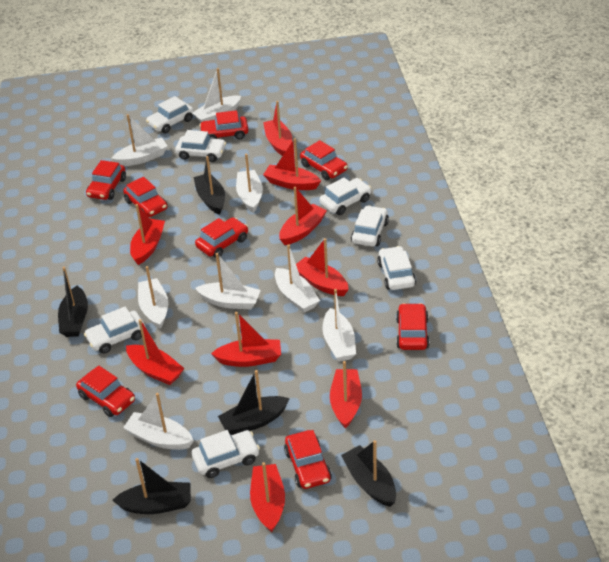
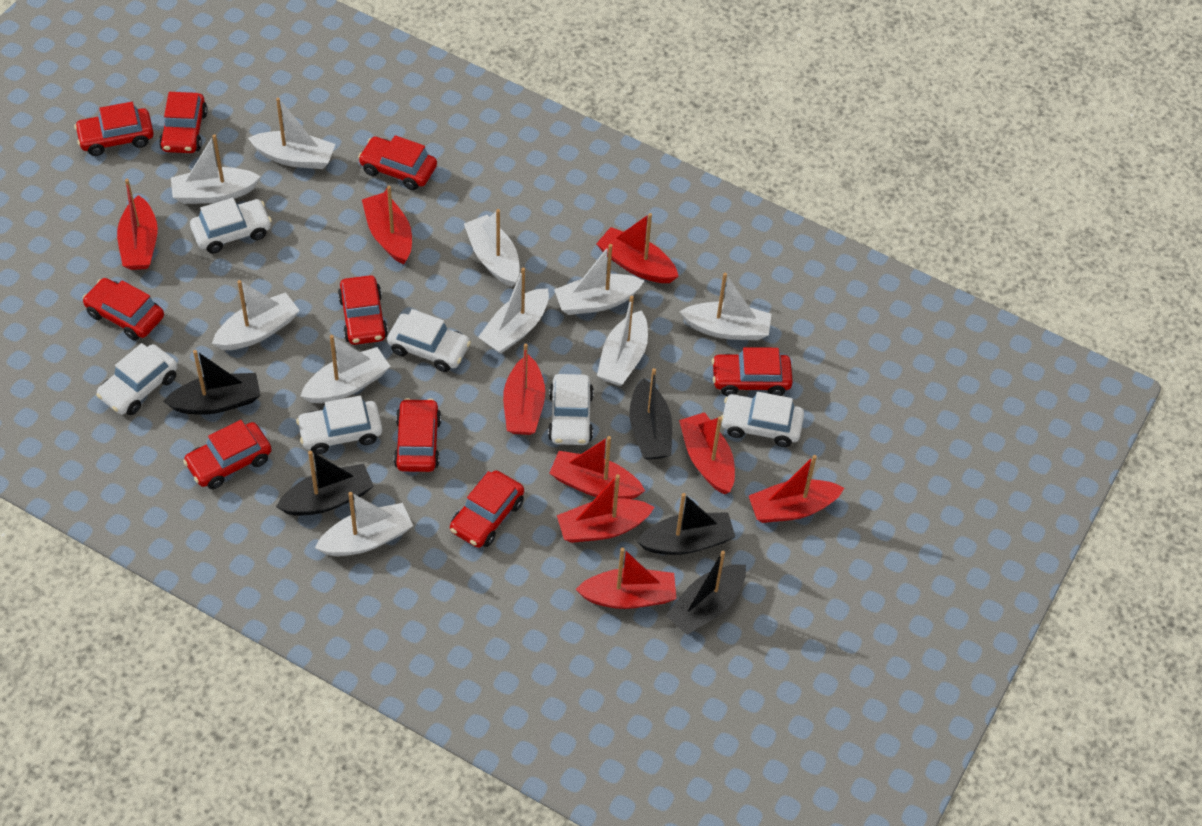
red car: 8 -> 9
white boat: 8 -> 10
white car: 7 -> 6

